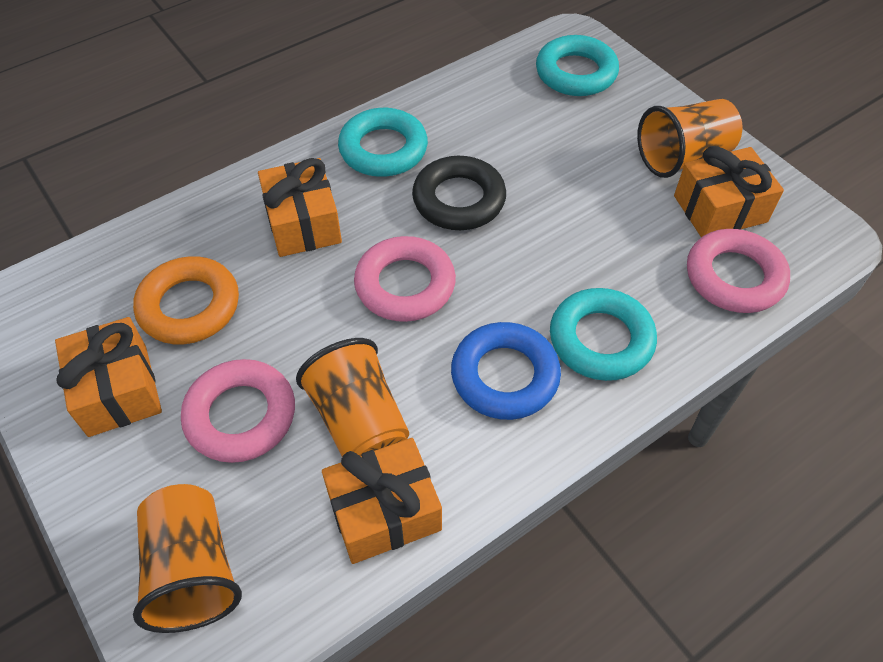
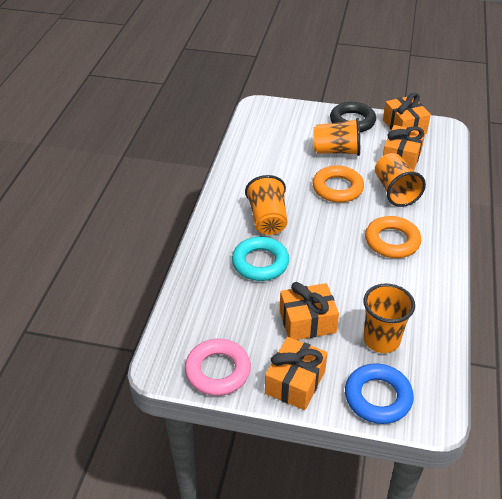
orange cup: 3 -> 4
orange ring: 1 -> 2
pink ring: 3 -> 1
turquoise ring: 3 -> 1

